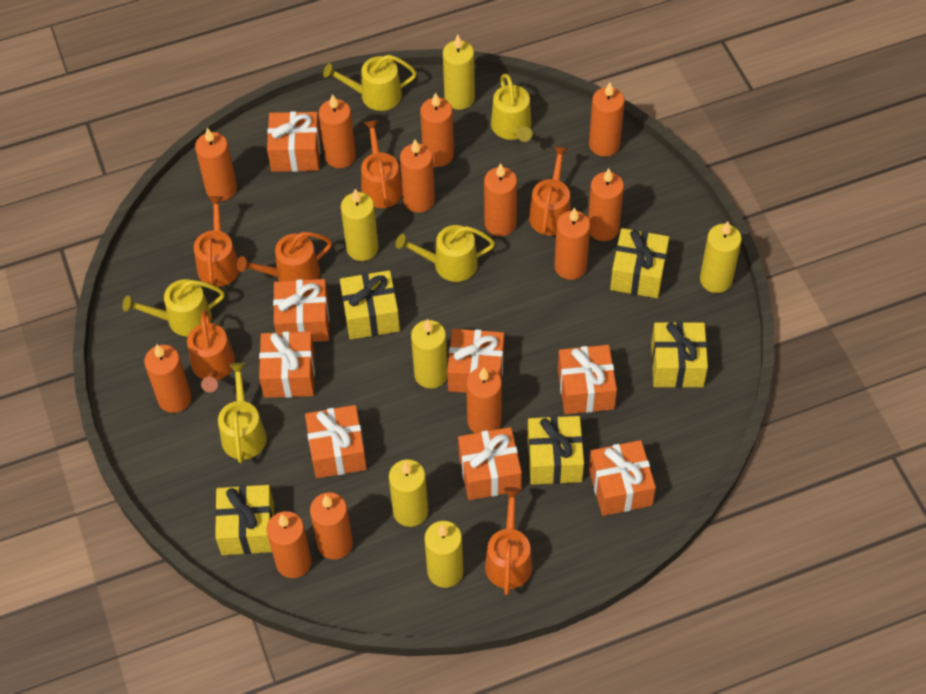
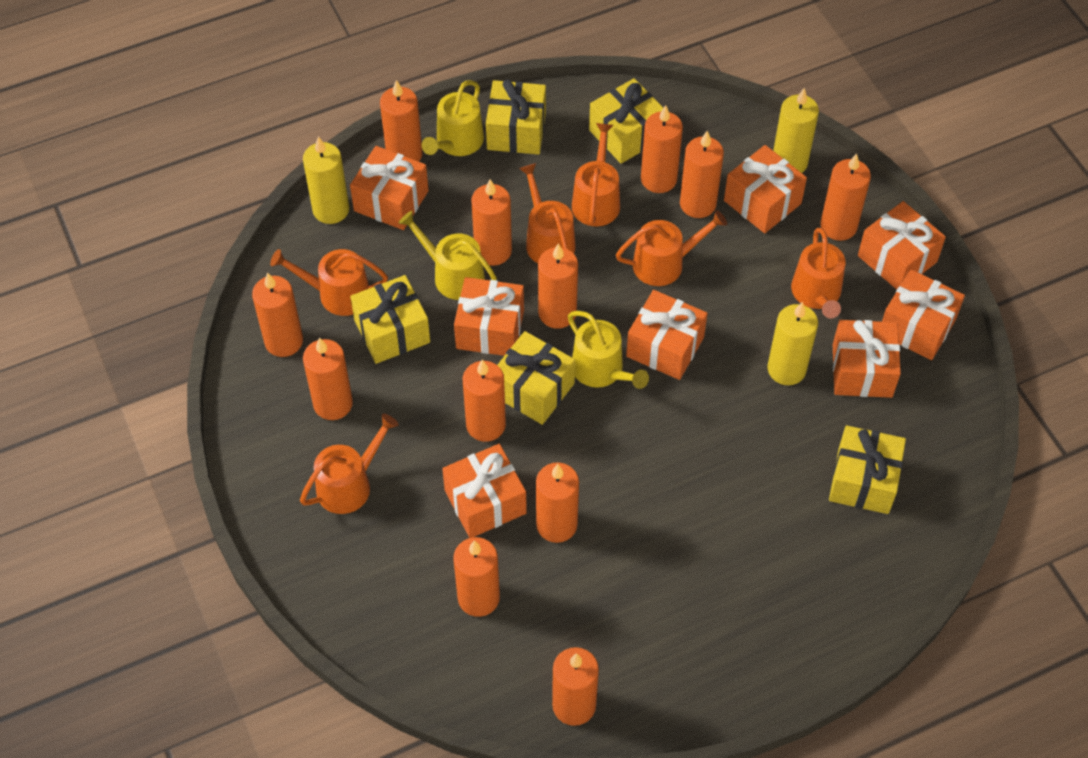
yellow candle: 6 -> 3
yellow watering can: 5 -> 3

